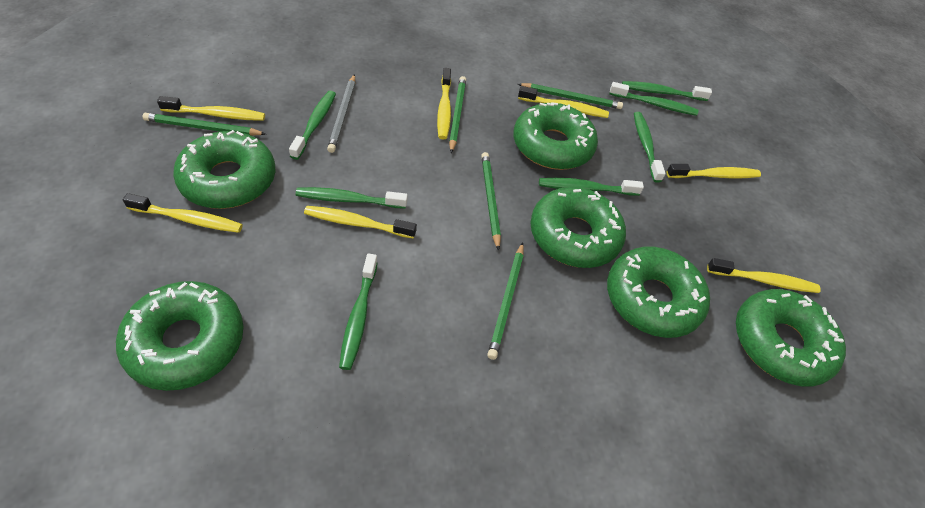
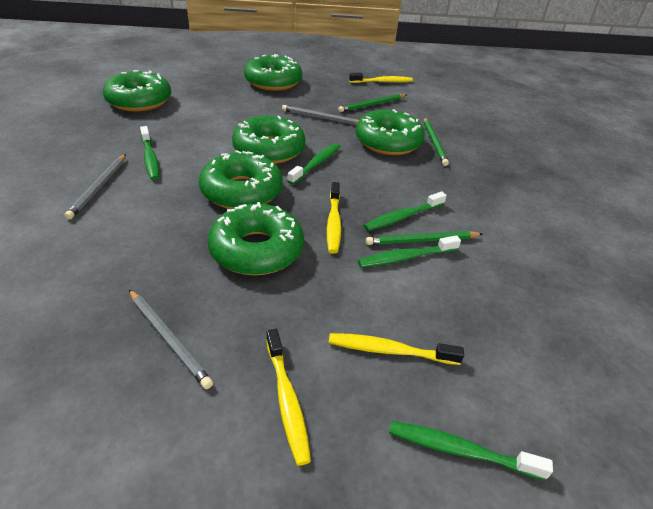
green pencil: 5 -> 3
green toothbrush: 7 -> 5
grey pencil: 1 -> 3
yellow toothbrush: 7 -> 4

